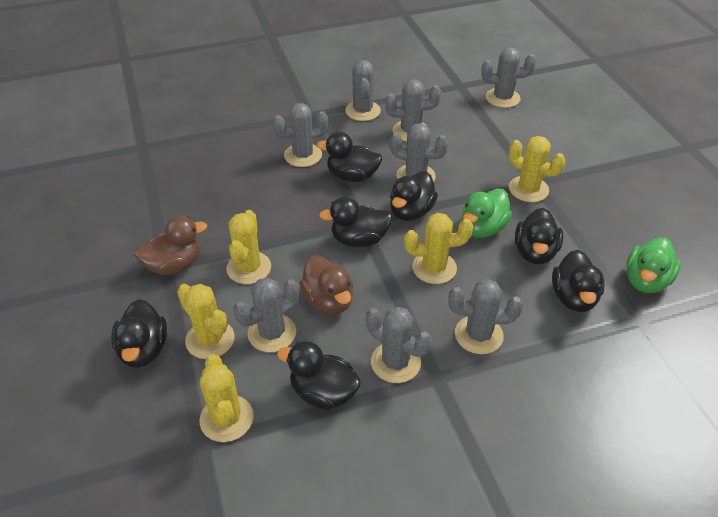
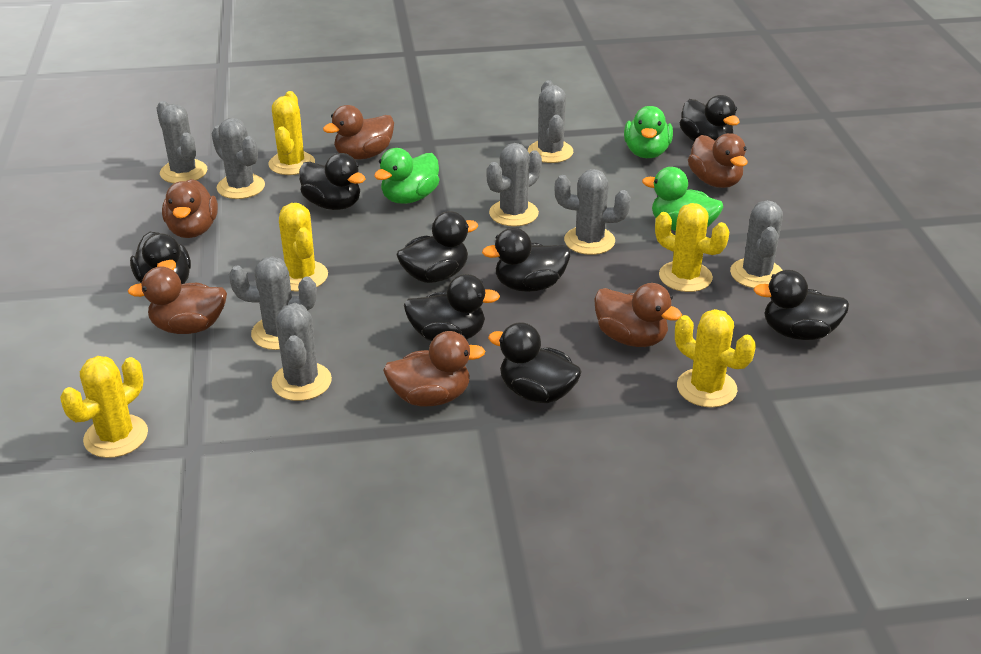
black duck: 7 -> 8
brown duck: 2 -> 6
green duck: 2 -> 3

